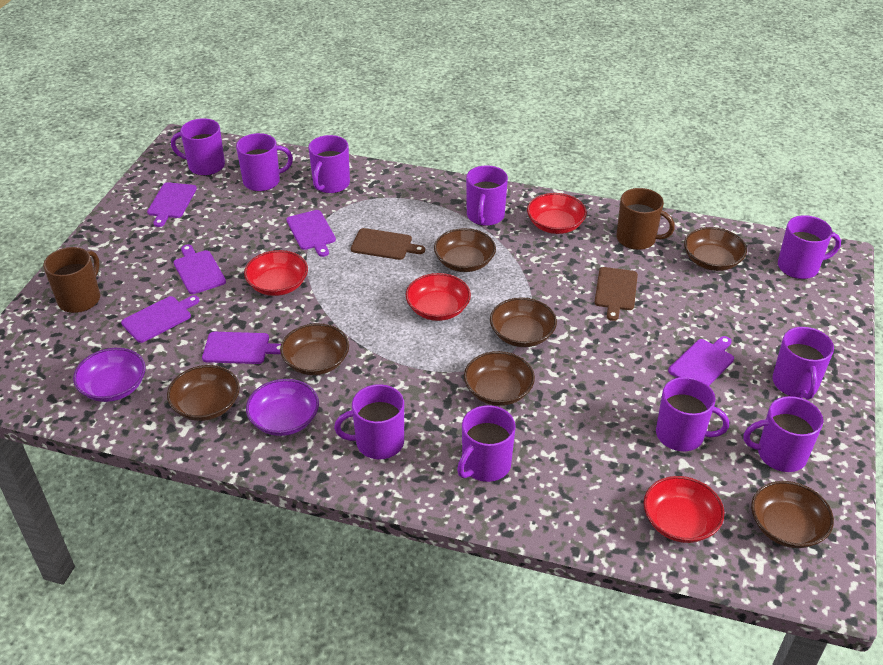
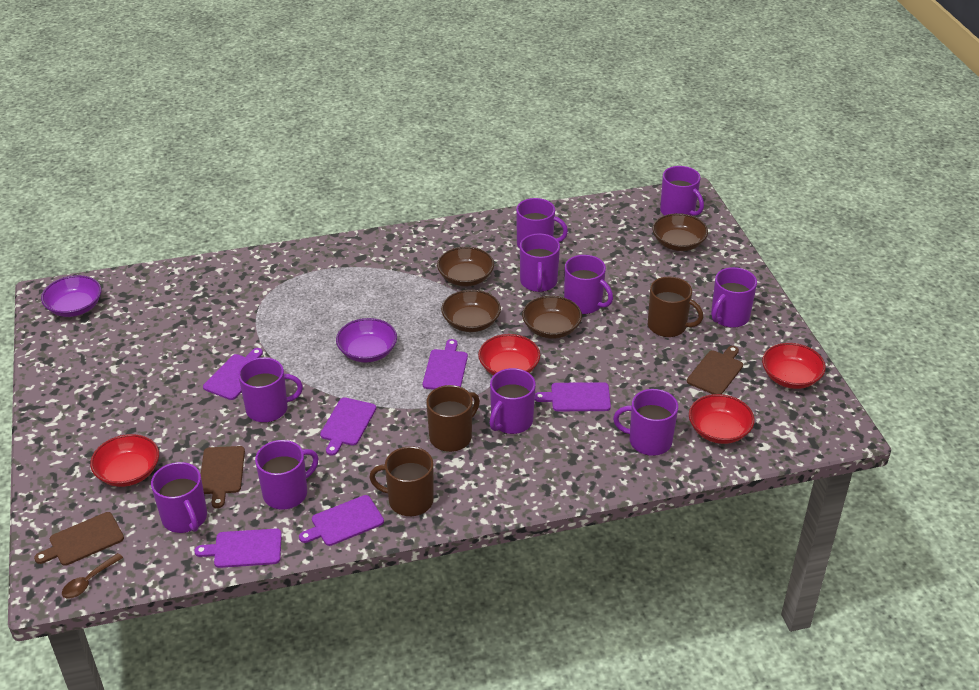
brown bowl: 7 -> 4
brown cutting board: 2 -> 3
brown mug: 2 -> 3
brown spoon: 0 -> 1

